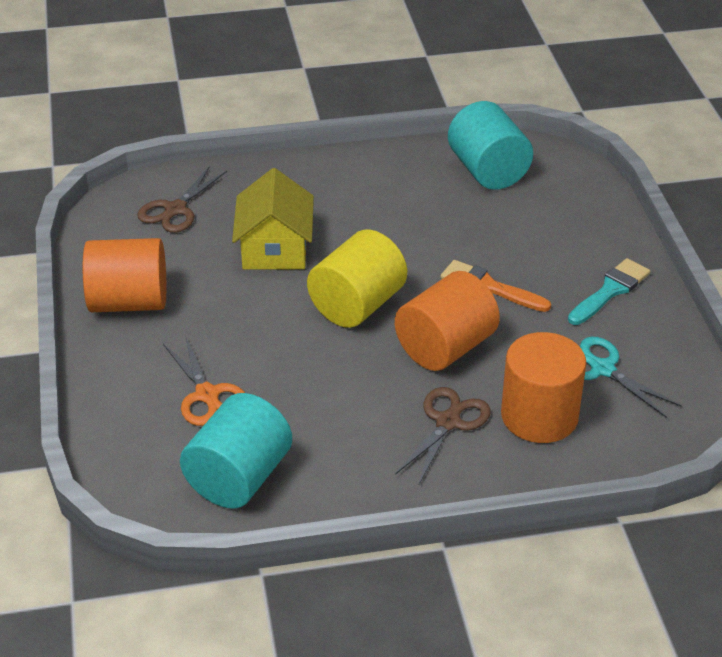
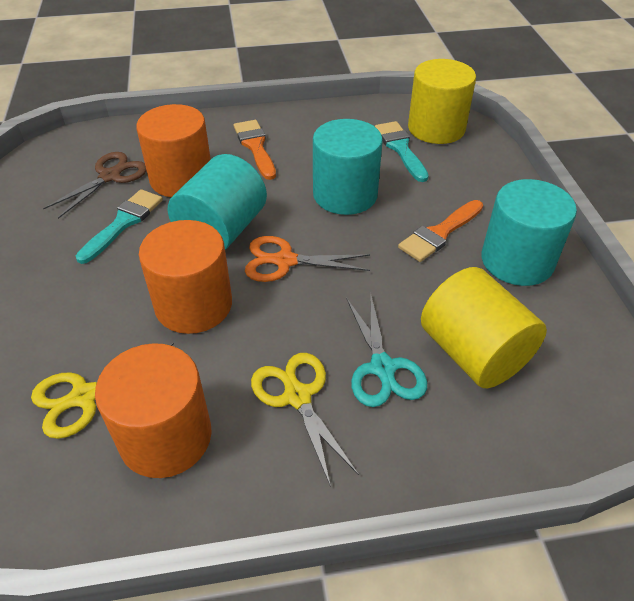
brown scissors: 2 -> 1
orange brush: 1 -> 2
turquoise brush: 1 -> 2
turquoise cylinder: 2 -> 3
yellow cylinder: 1 -> 2
yellow house: 1 -> 0
yellow scissors: 0 -> 2

